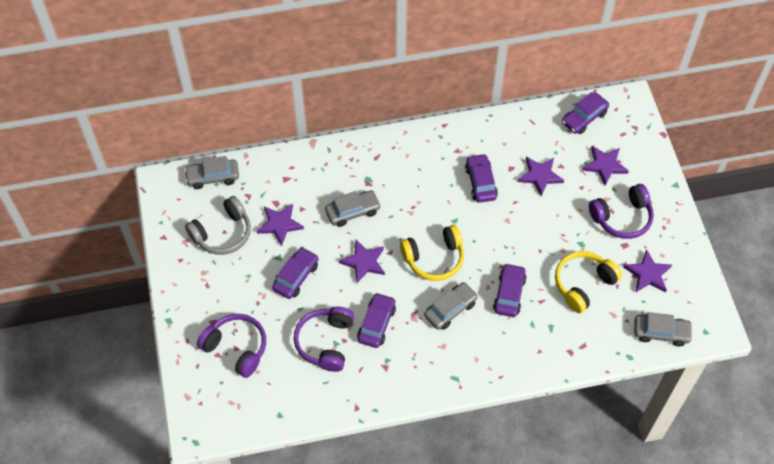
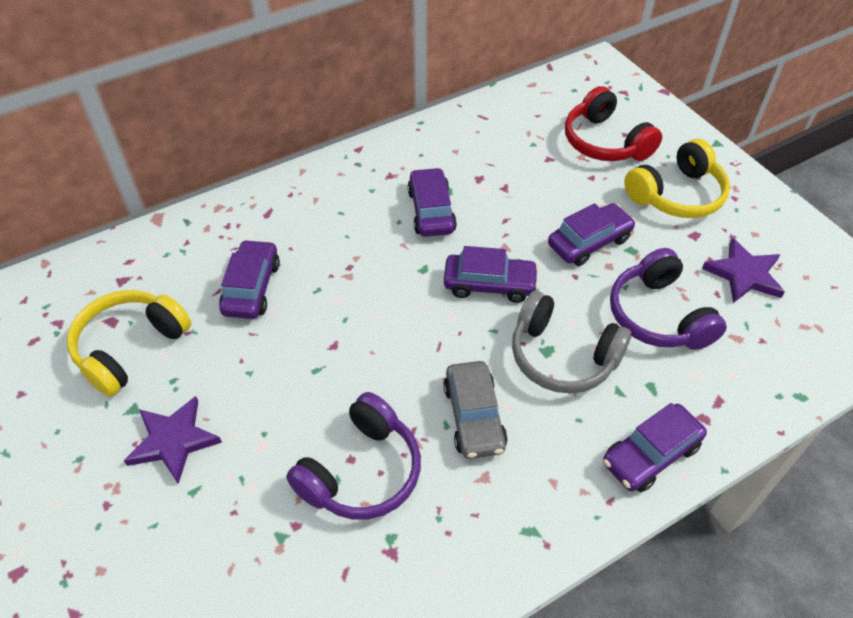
grey car: 4 -> 1
purple headphones: 3 -> 2
purple star: 5 -> 2
red headphones: 0 -> 1

